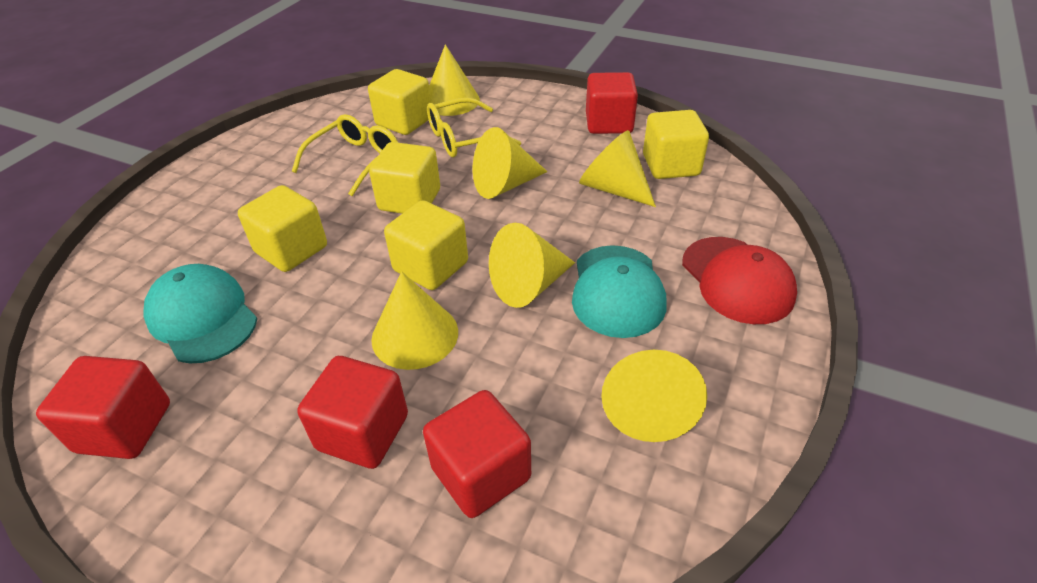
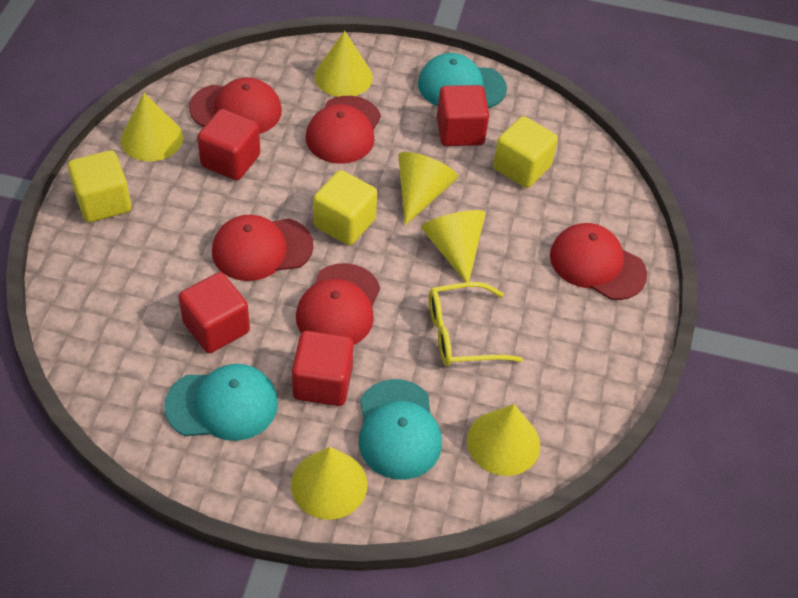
red cap: 1 -> 5
turquoise cap: 2 -> 3
yellow cube: 5 -> 3
yellow glasses: 2 -> 1

